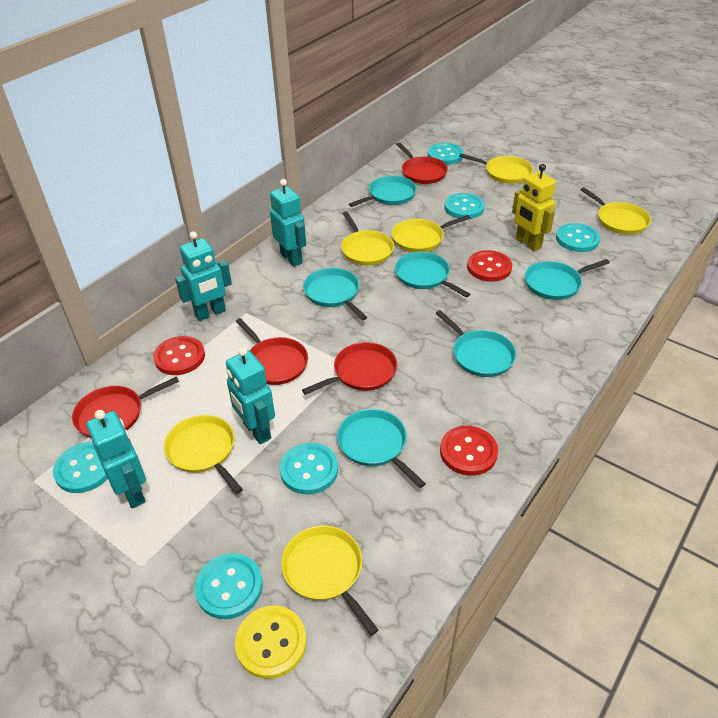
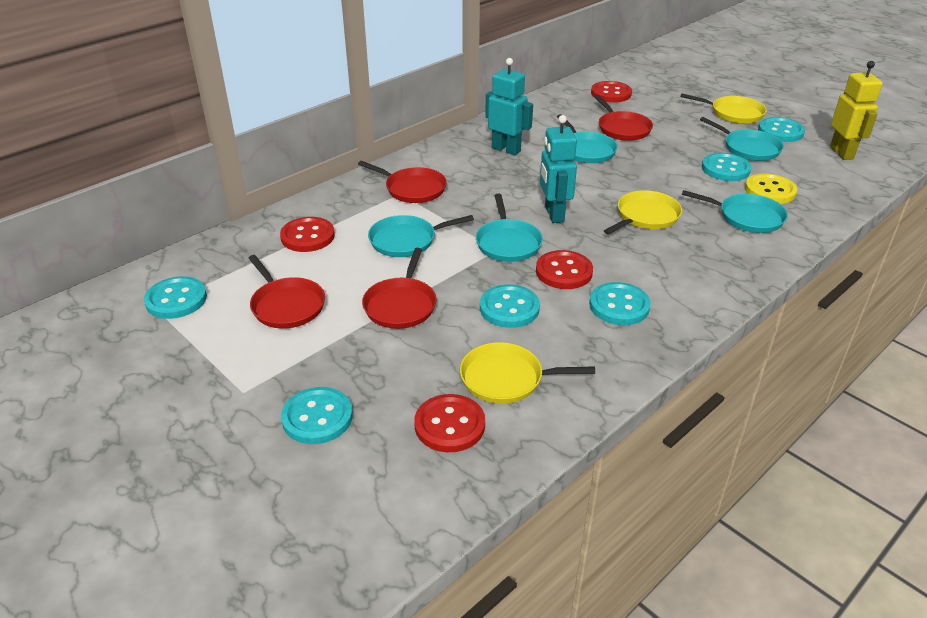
red button: 3 -> 4
turquoise pan: 6 -> 5
turquoise robot: 4 -> 2
yellow pan: 6 -> 3

